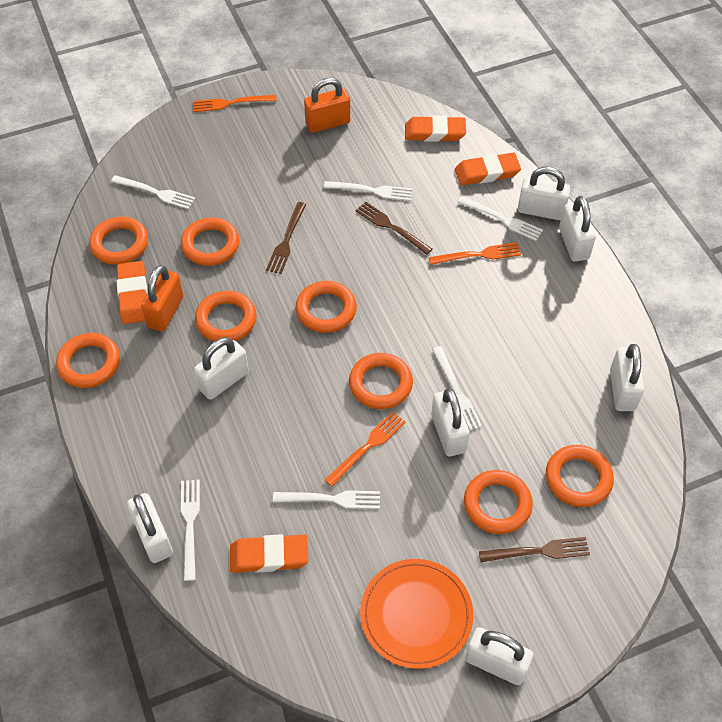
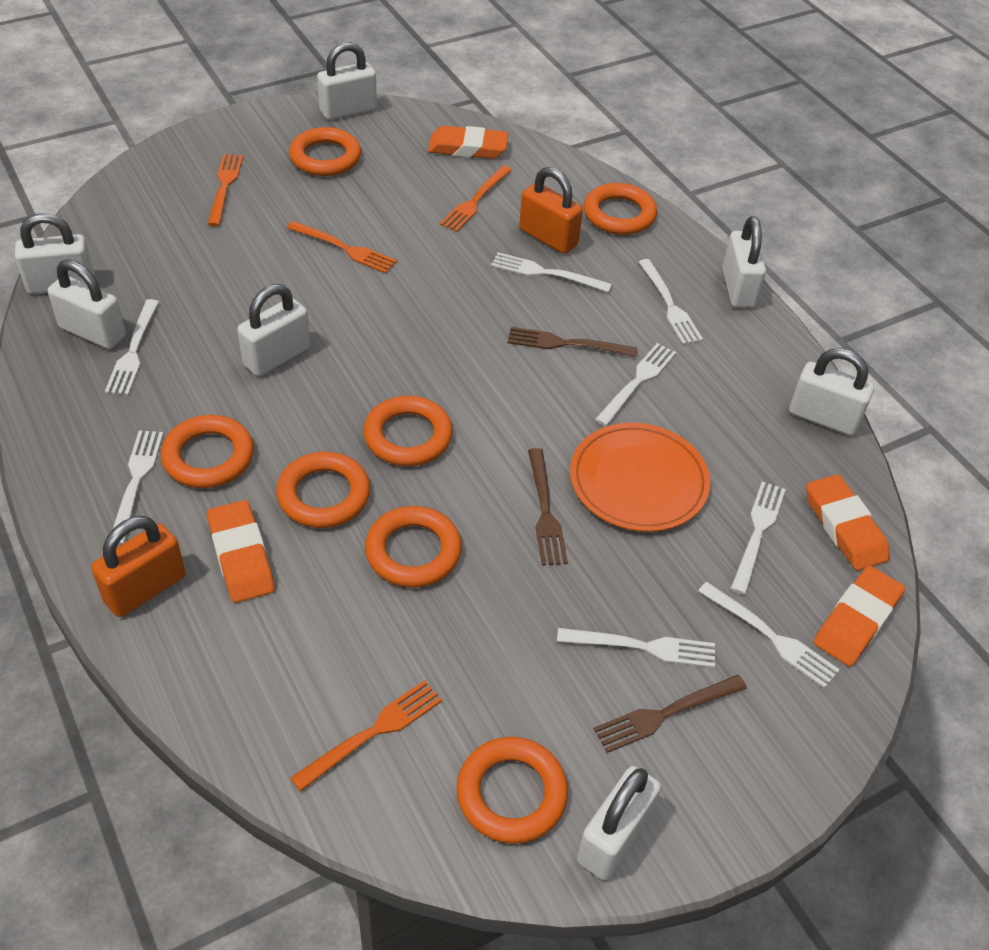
orange fork: 3 -> 4
orange ring: 8 -> 7
white fork: 6 -> 8

